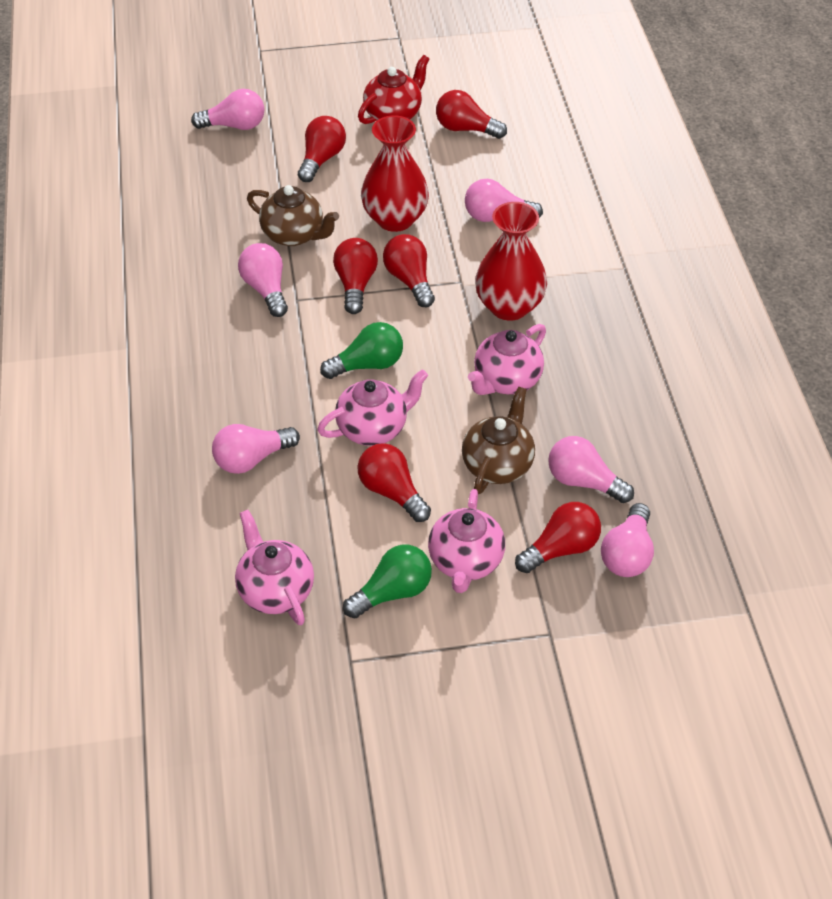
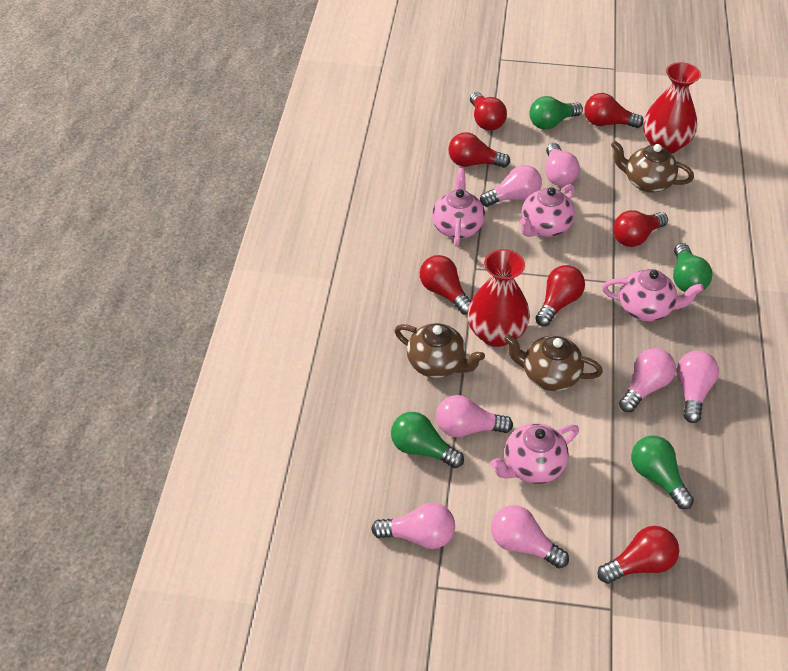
brown teapot: 2 -> 3
green light bulb: 2 -> 4
pink light bulb: 6 -> 7
red light bulb: 6 -> 7
red teapot: 1 -> 0

